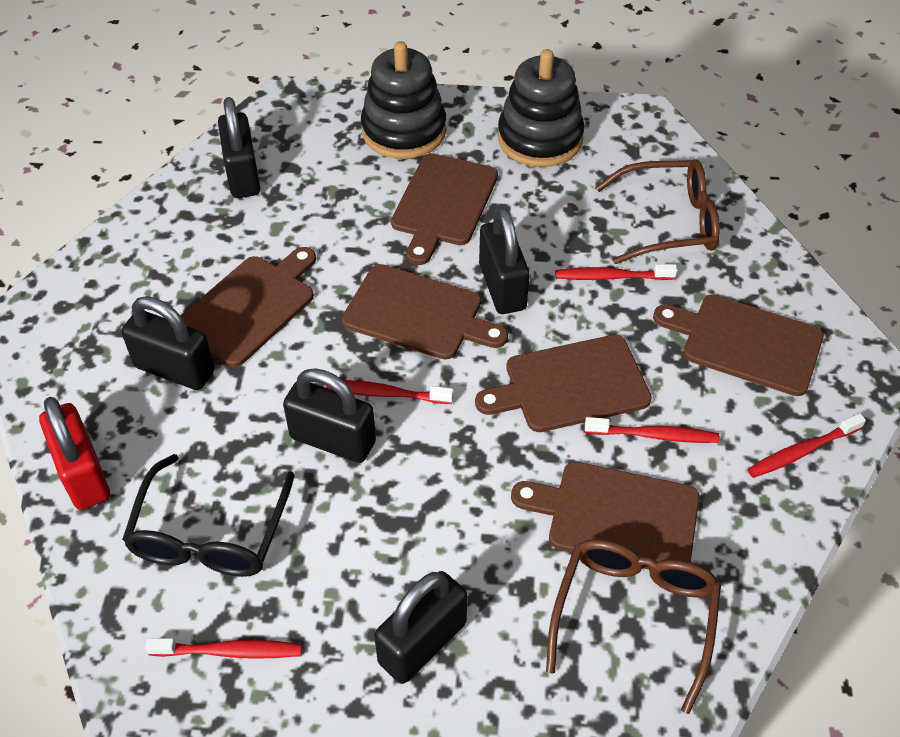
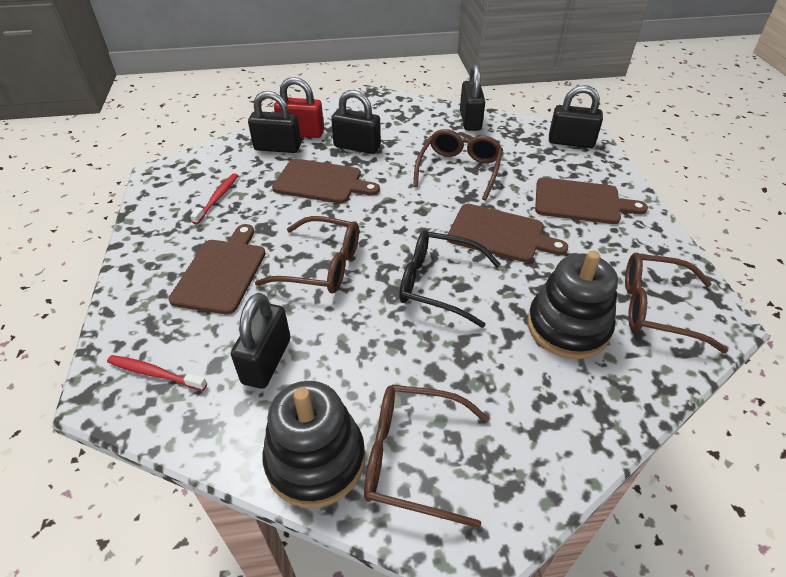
brown cutting board: 6 -> 4
brown glasses: 2 -> 4
red toothbrush: 5 -> 2

